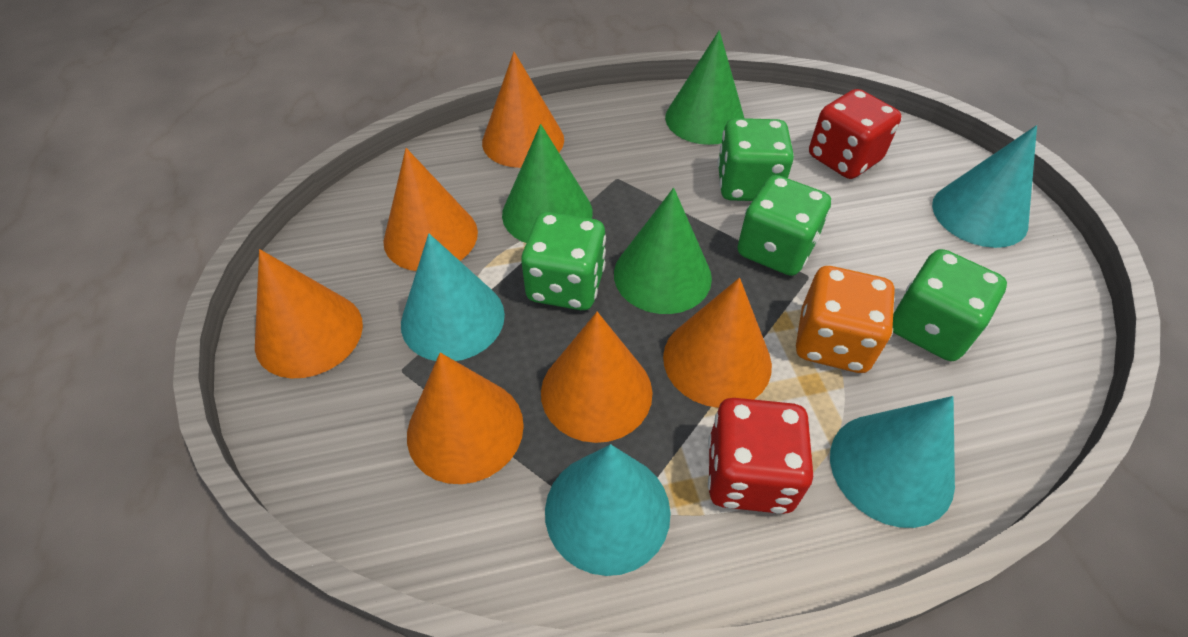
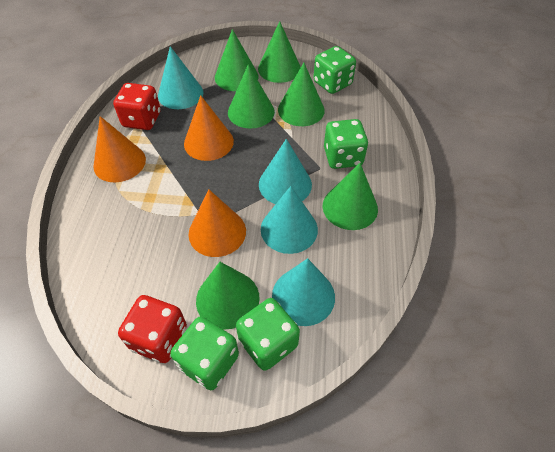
green cone: 3 -> 6
orange cone: 6 -> 3
orange dice: 1 -> 0

